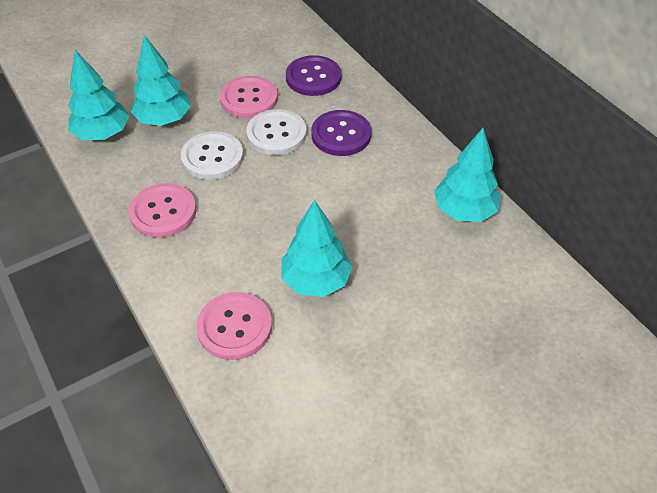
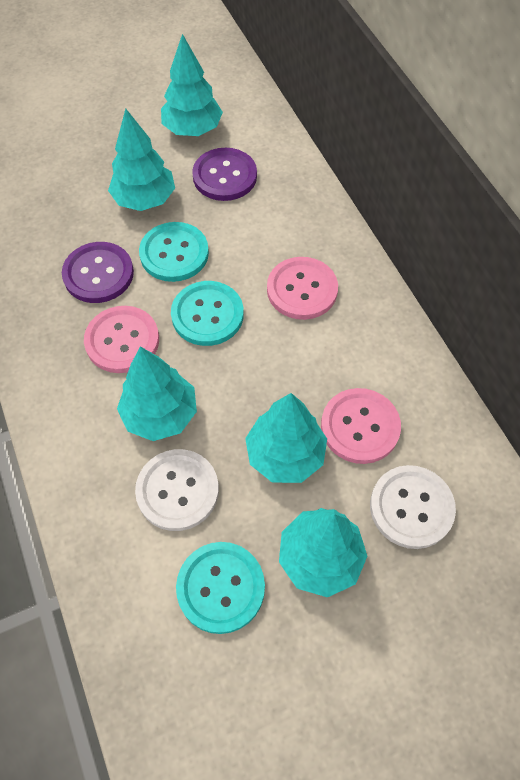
turquoise button: 0 -> 3
turquoise tree: 4 -> 5

